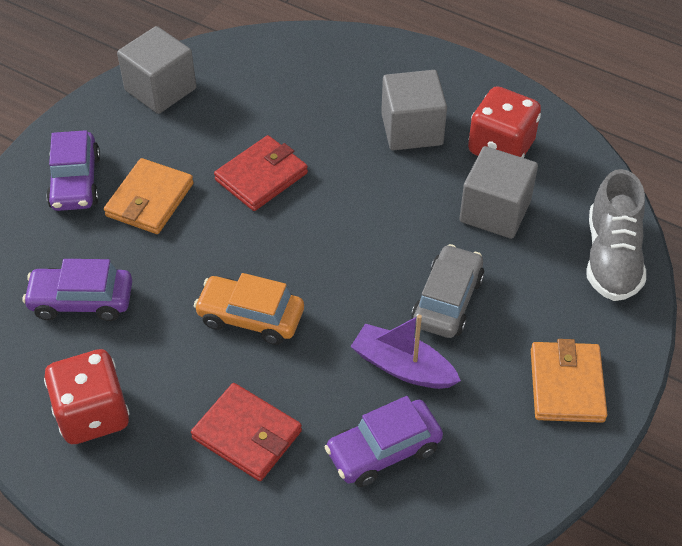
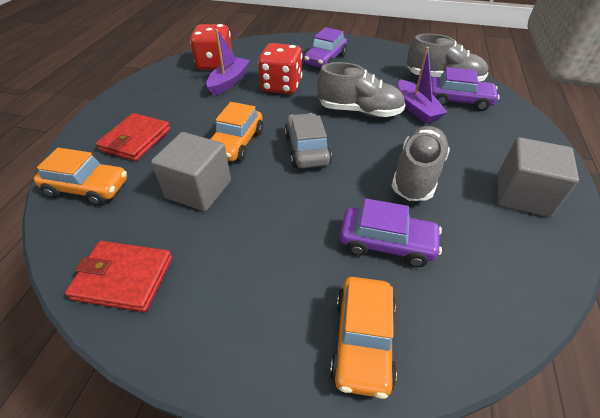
grey cube: 3 -> 2
grey shoe: 1 -> 3
orange car: 1 -> 3
orange wallet: 2 -> 0
purple boat: 1 -> 2

